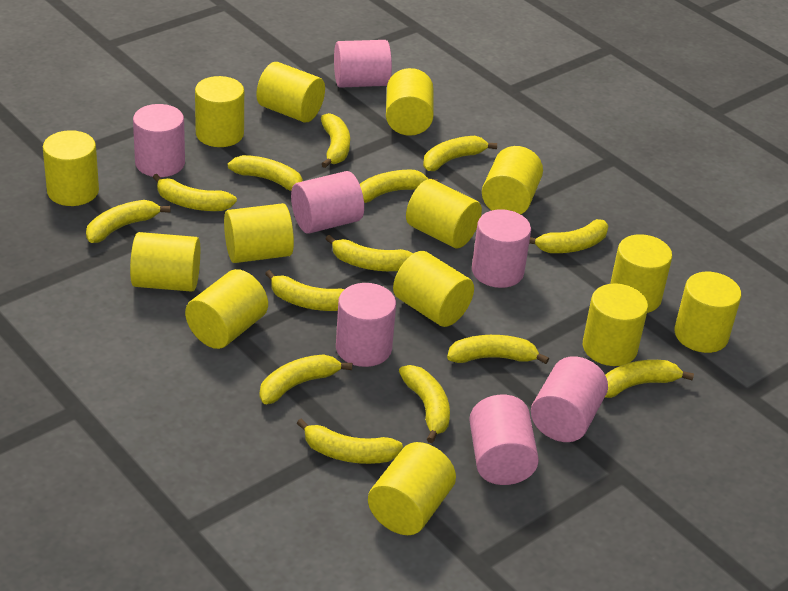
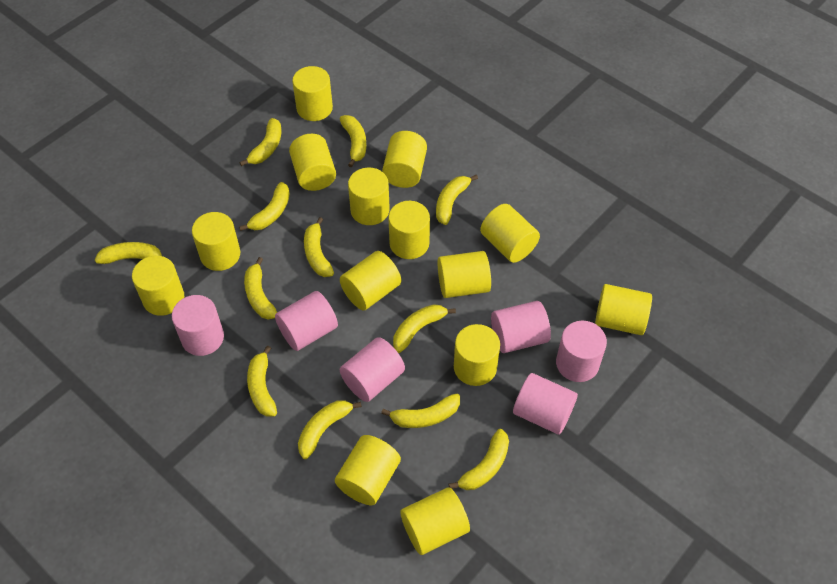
pink cylinder: 7 -> 6
yellow banana: 14 -> 12

